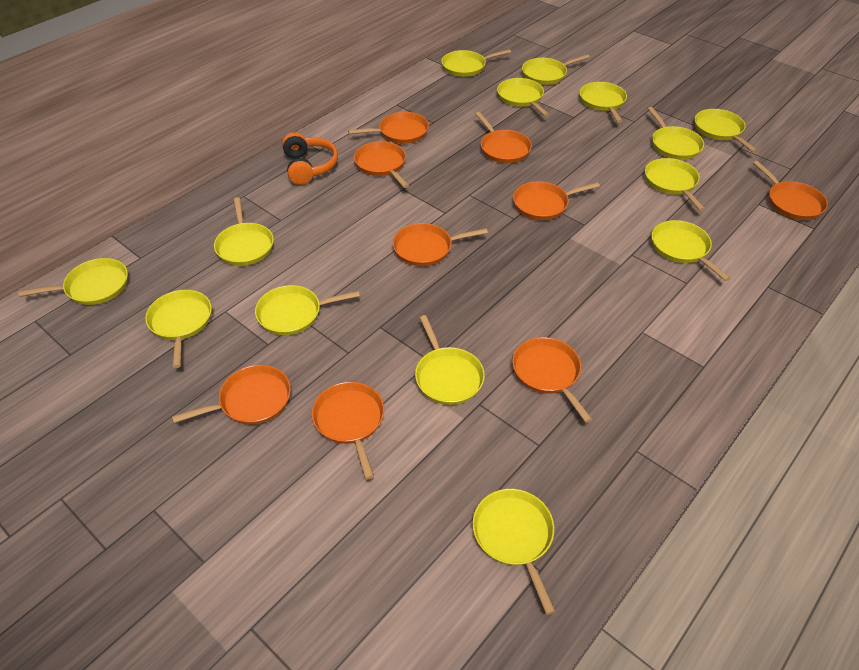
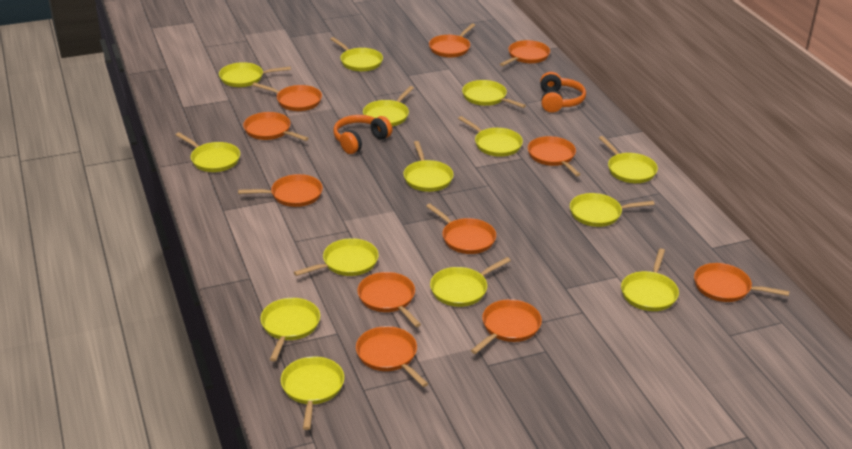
orange headphones: 1 -> 2
orange pan: 9 -> 11

